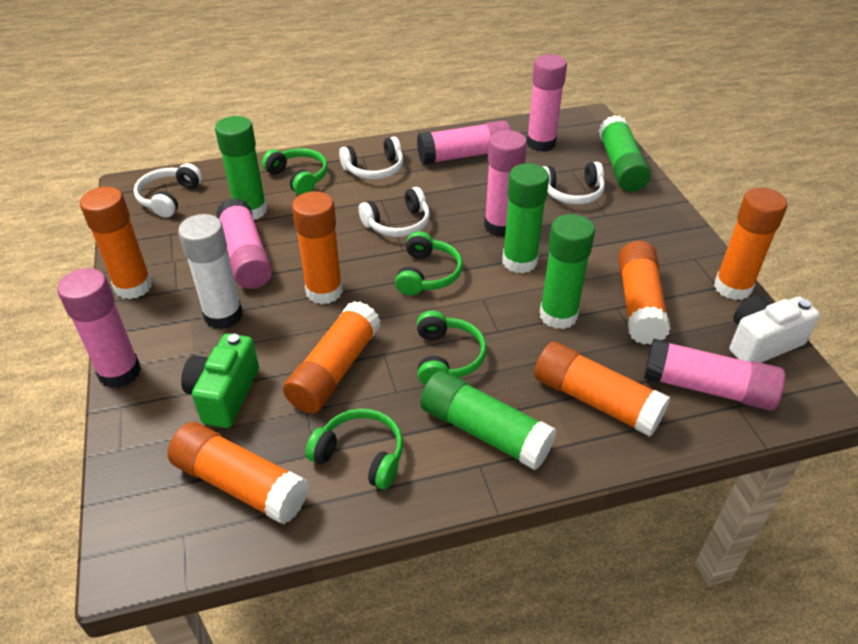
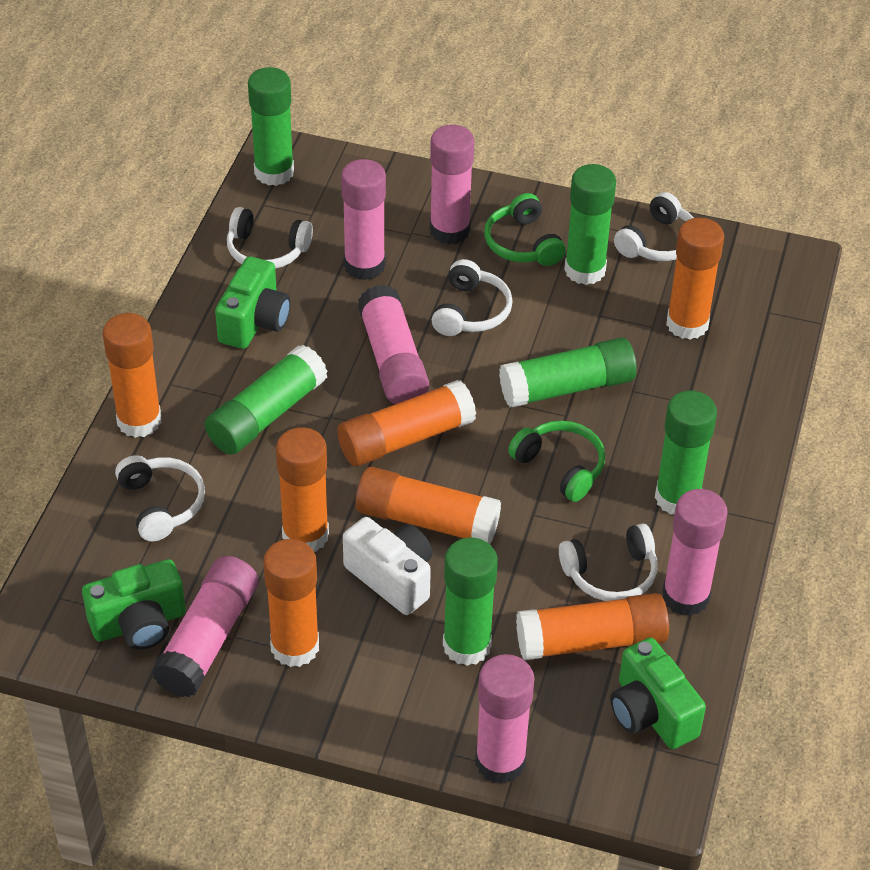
green camera: 1 -> 3
green glue stick: 5 -> 6
green headphones: 4 -> 2
white glue stick: 1 -> 0
white headphones: 4 -> 5

